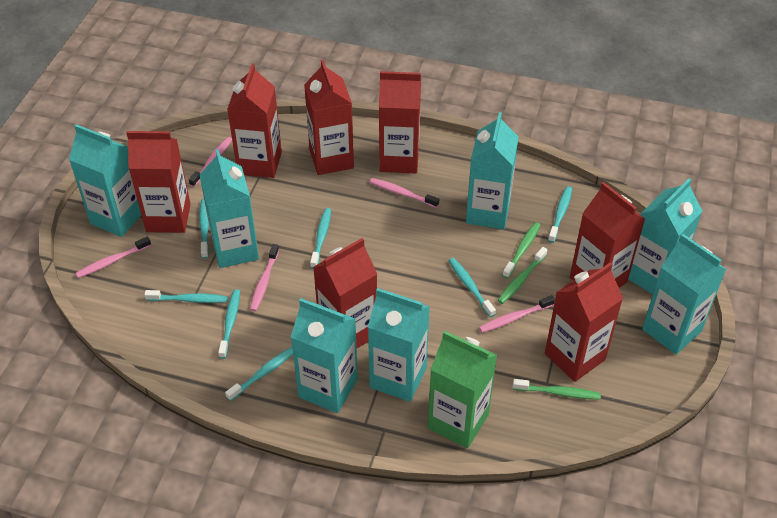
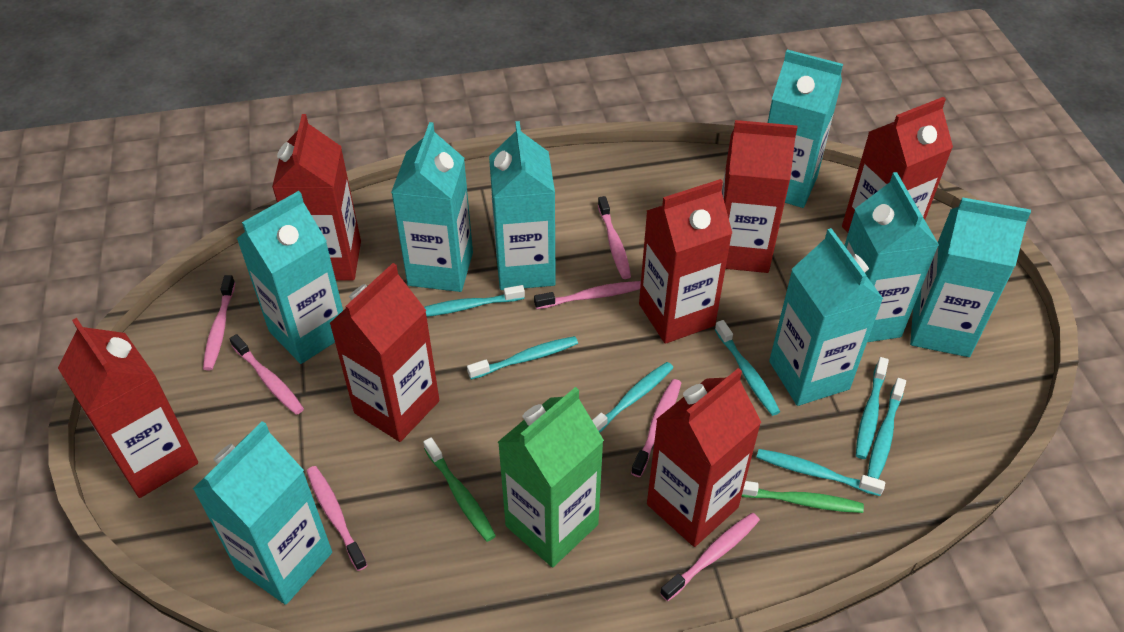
green toothbrush: 3 -> 2
pink toothbrush: 5 -> 7
turquoise carton: 7 -> 8

